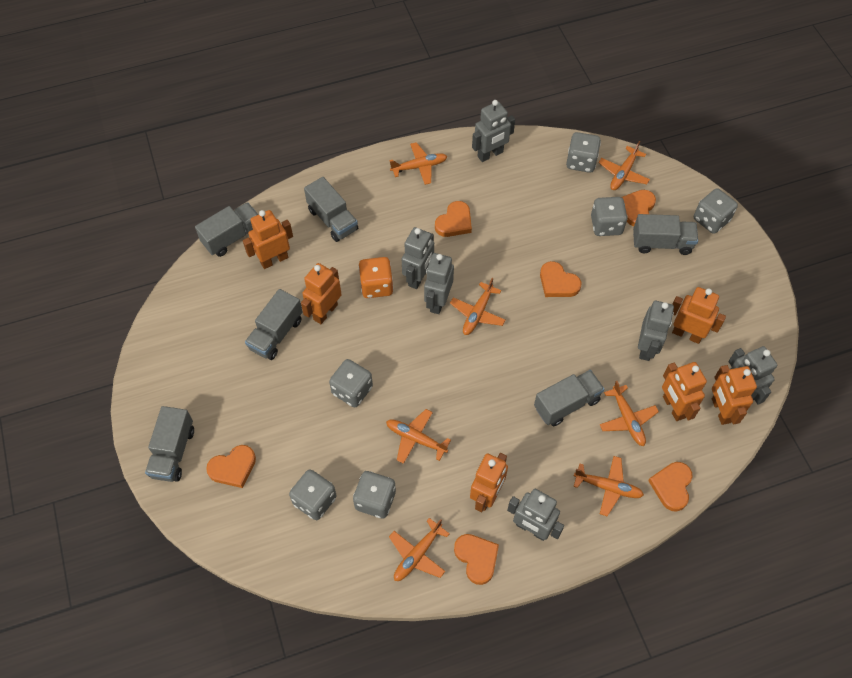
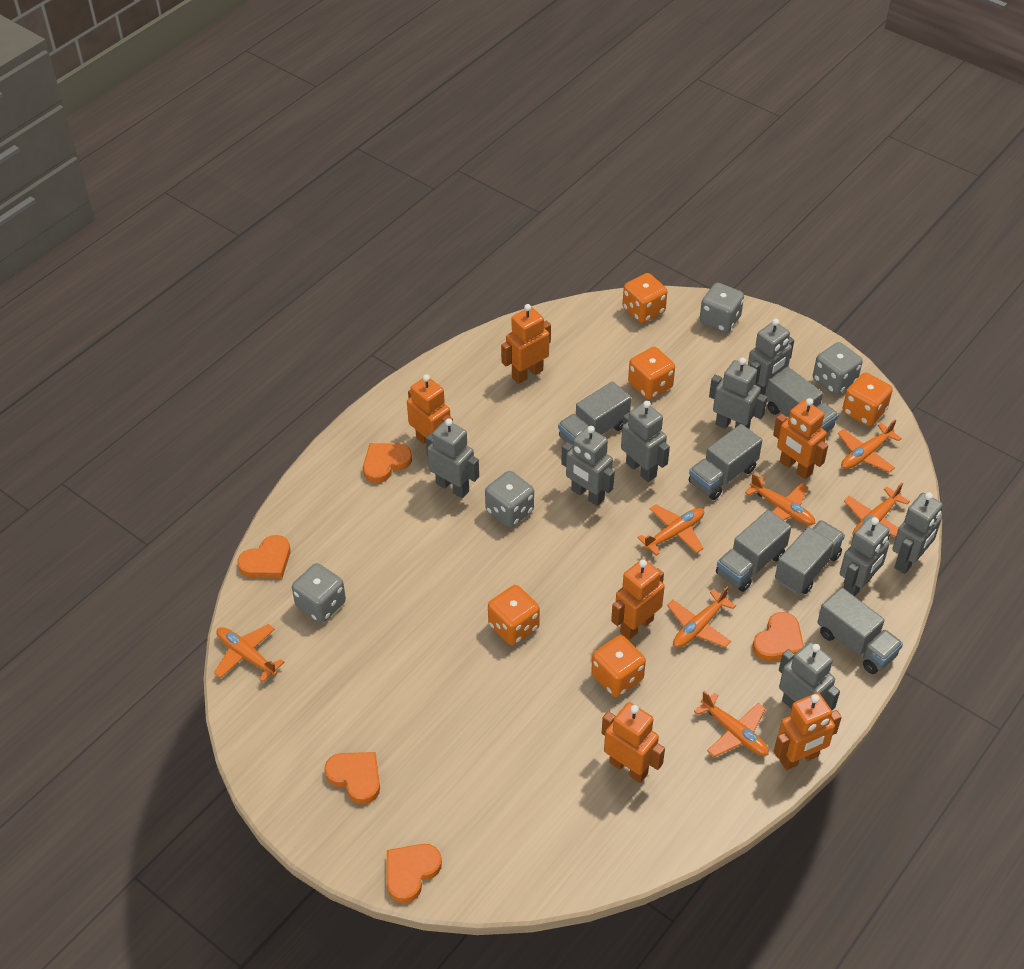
grey dice: 6 -> 4
grey robot: 6 -> 8
orange dice: 1 -> 5
orange heart: 6 -> 5

